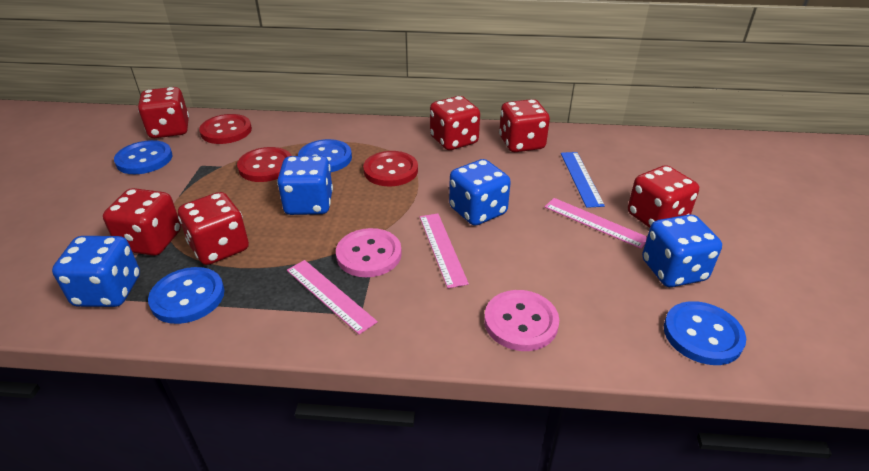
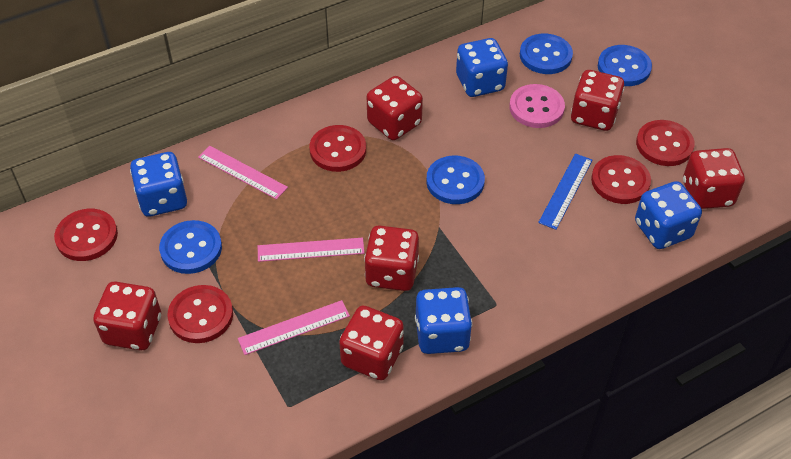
pink button: 2 -> 1
red button: 3 -> 5

